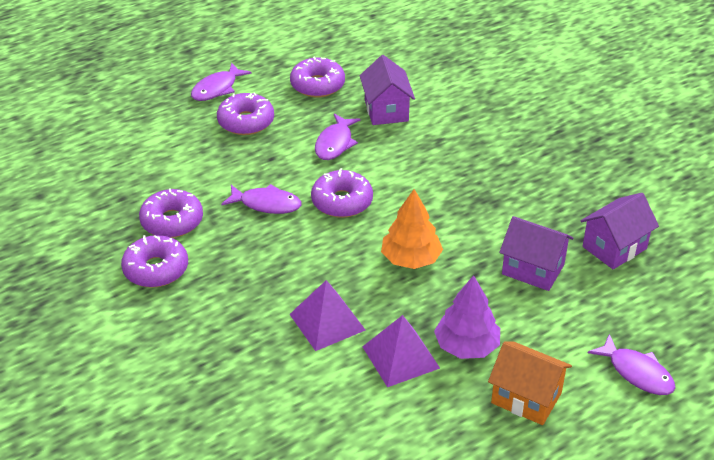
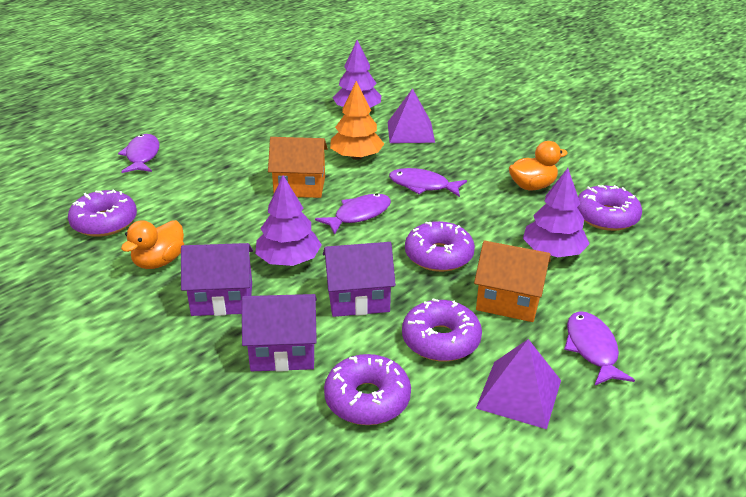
orange duck: 0 -> 2
orange house: 1 -> 2
purple tree: 1 -> 3

